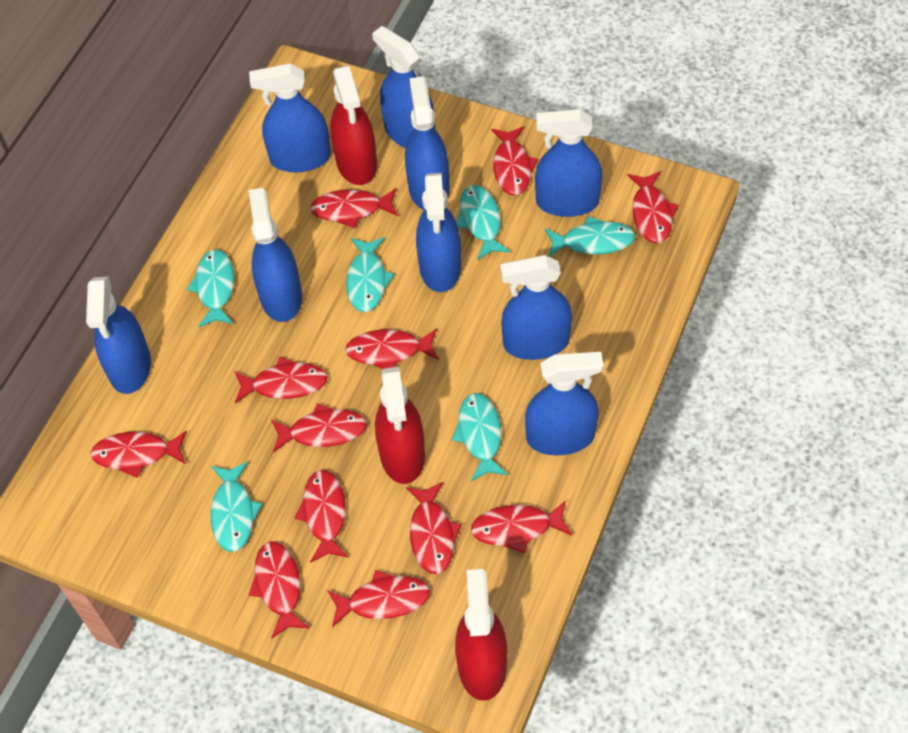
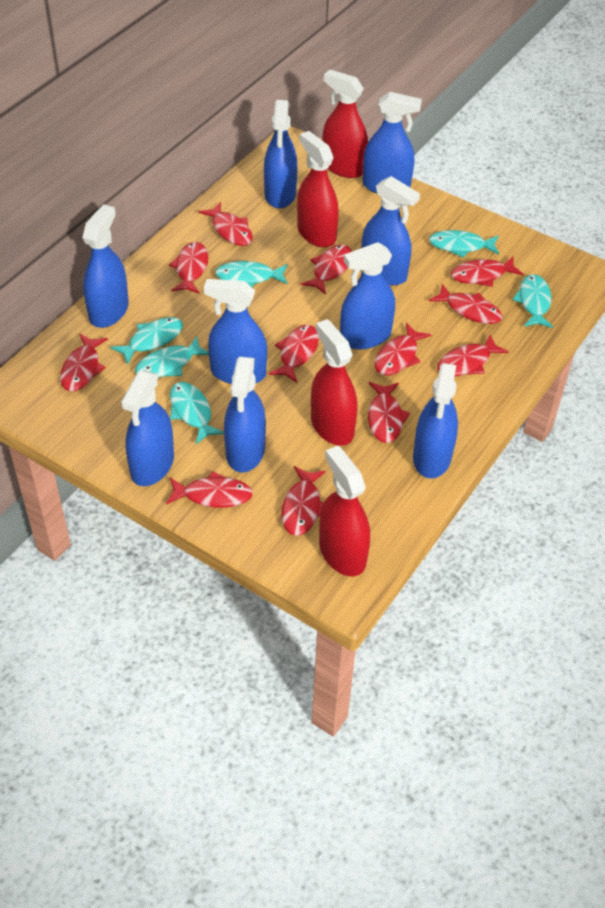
red spray bottle: 3 -> 4

